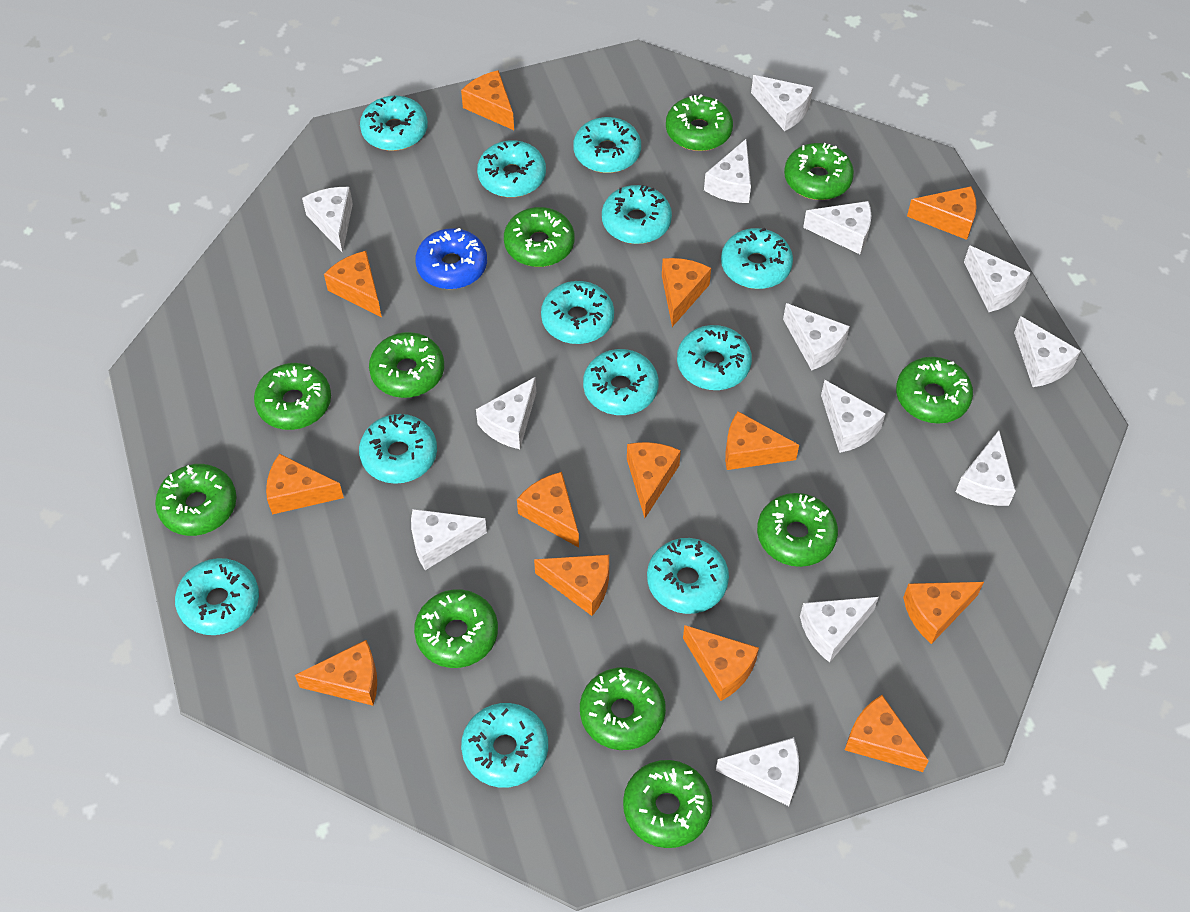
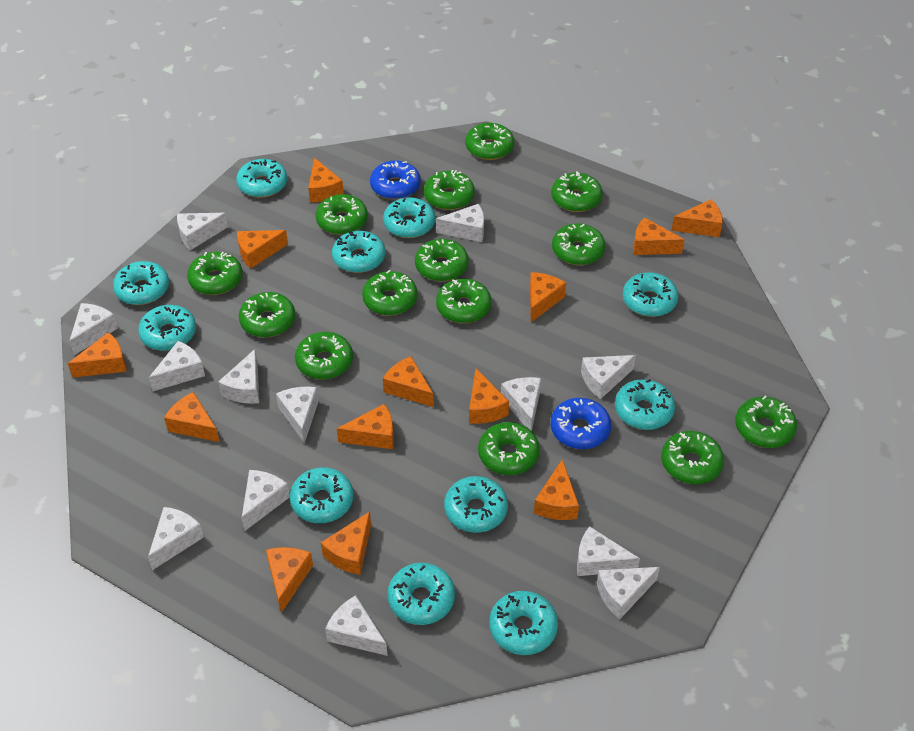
blue donut: 1 -> 2
green donut: 11 -> 14
turquoise donut: 12 -> 11

